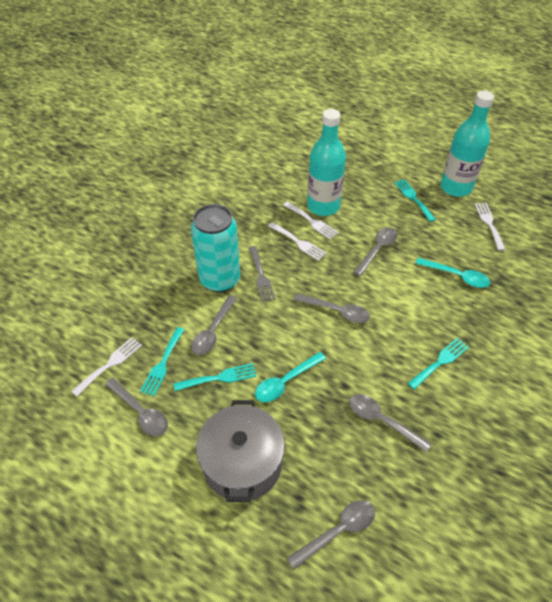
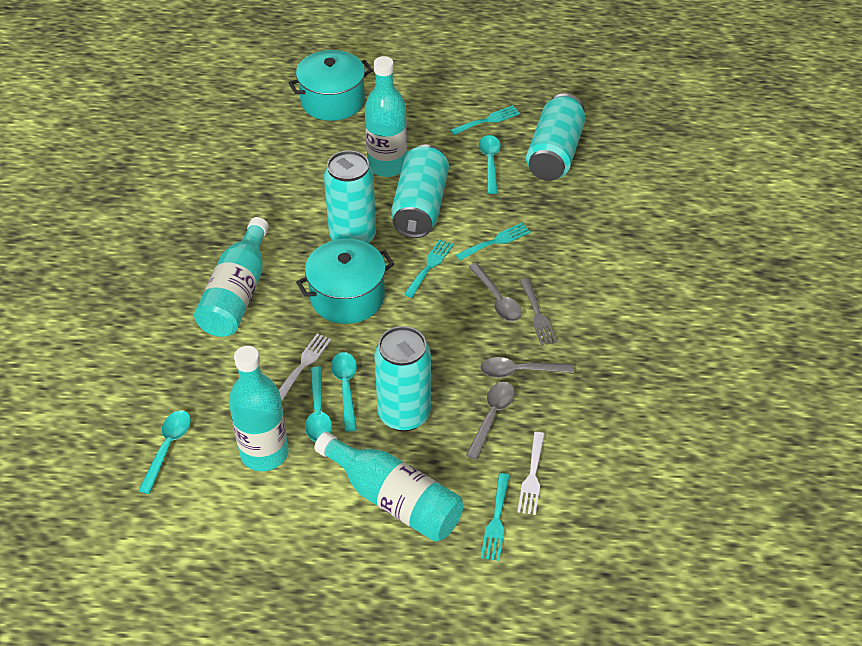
grey pot: 1 -> 0
grey spoon: 6 -> 3
turquoise bottle: 2 -> 4
turquoise can: 1 -> 4
turquoise pot: 0 -> 2
turquoise spoon: 2 -> 4
white fork: 4 -> 2

